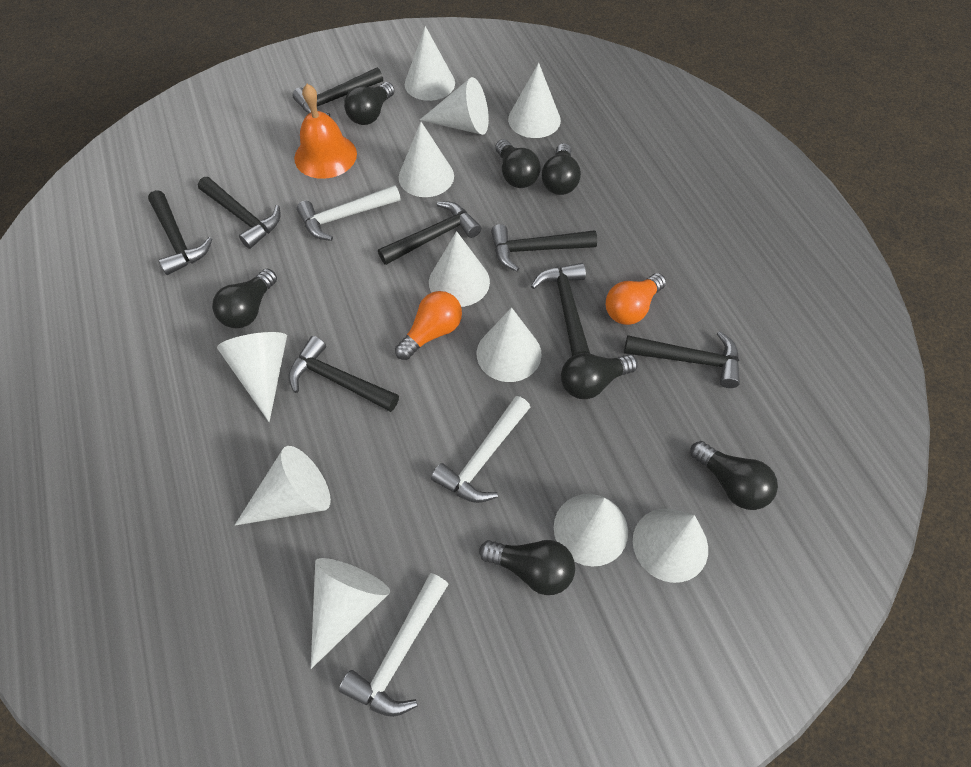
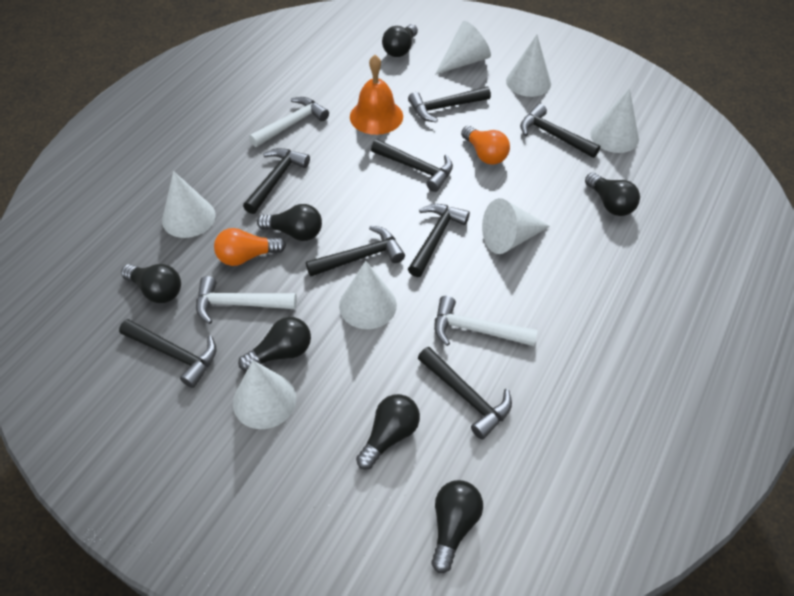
white cone: 11 -> 7

